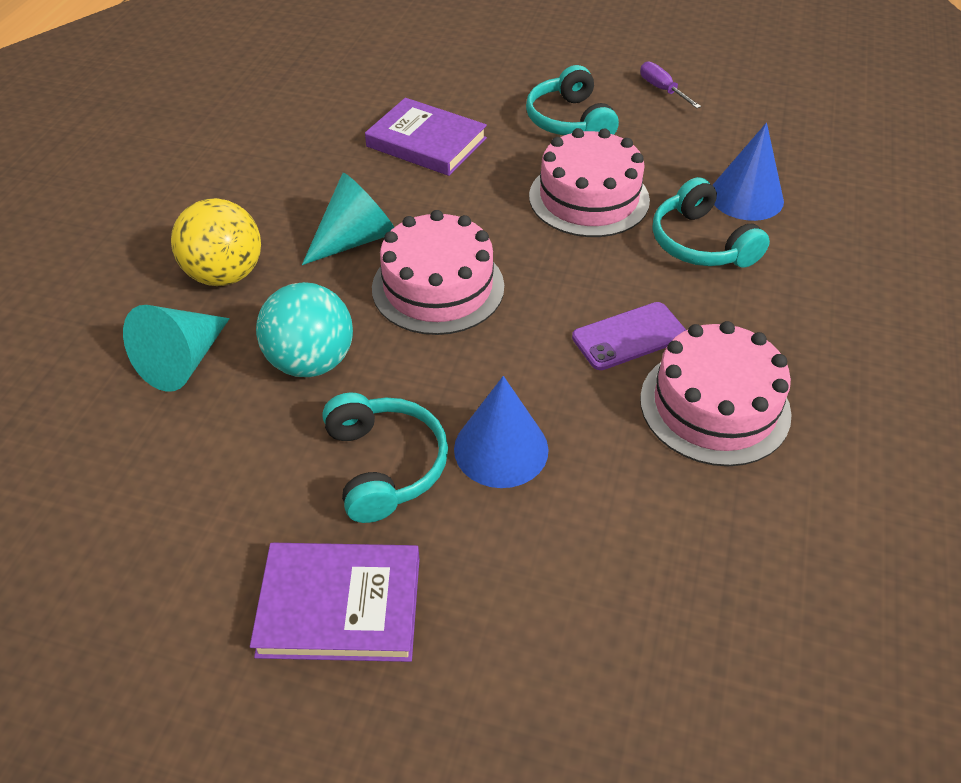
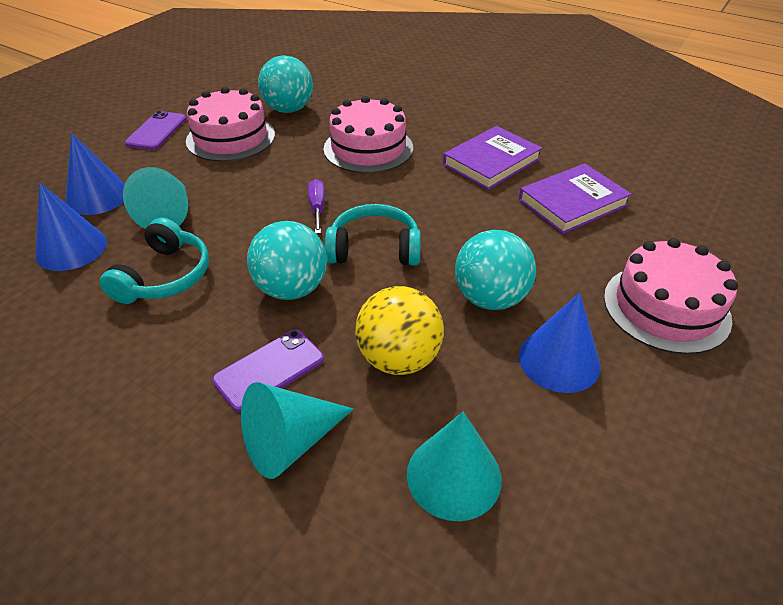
blue cone: 2 -> 3
purple phone: 1 -> 2
turquoise ball: 1 -> 3
turquoise cone: 2 -> 3
turquoise headphones: 3 -> 2

